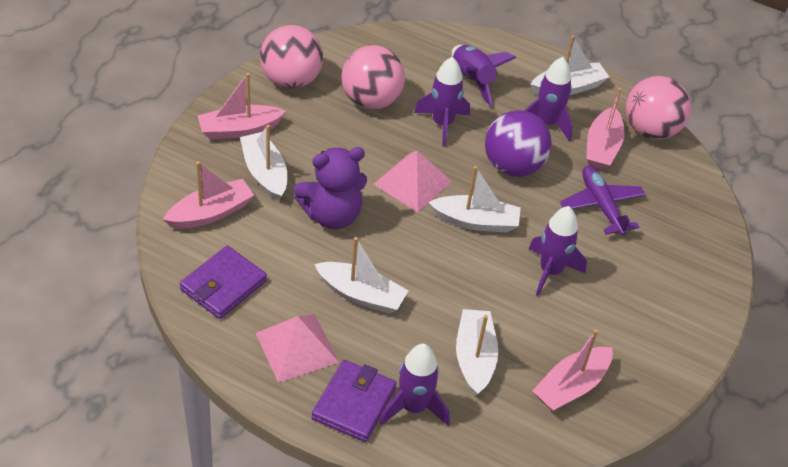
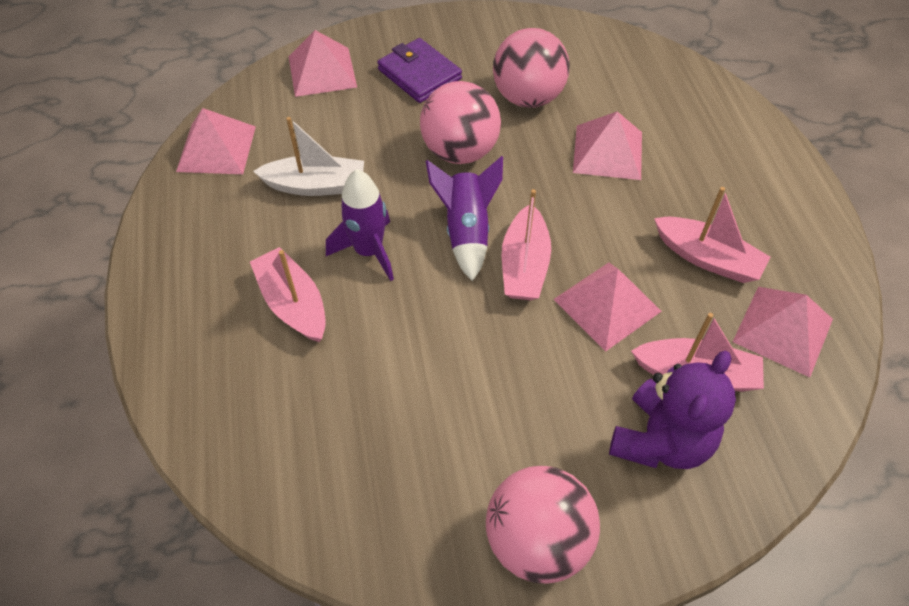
pink pyramid: 2 -> 5
purple ball: 1 -> 0
purple plane: 1 -> 0
purple rocket: 5 -> 2
purple wallet: 2 -> 1
white boat: 5 -> 1

